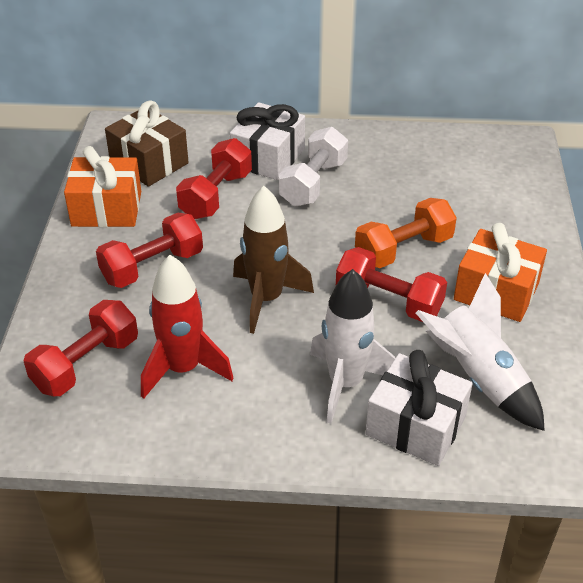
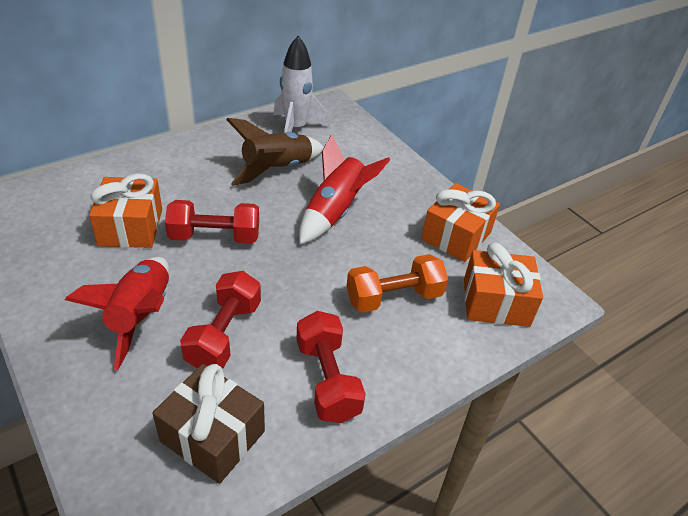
orange gift: 2 -> 3
red dumbbell: 4 -> 3
red rocket: 1 -> 2
white dumbbell: 1 -> 0
white gift: 2 -> 0
white rocket: 2 -> 1

